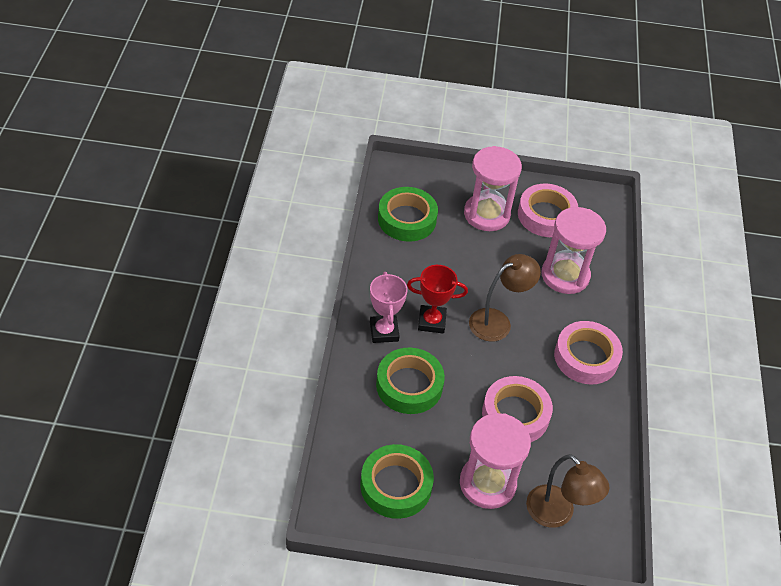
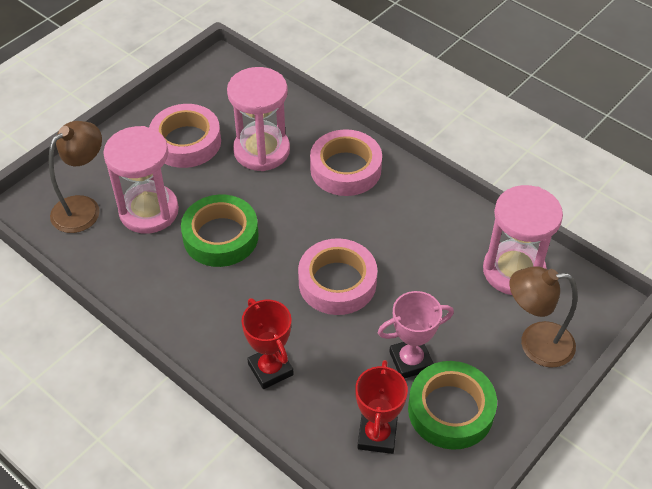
green tape: 3 -> 2
red trophy: 1 -> 2

